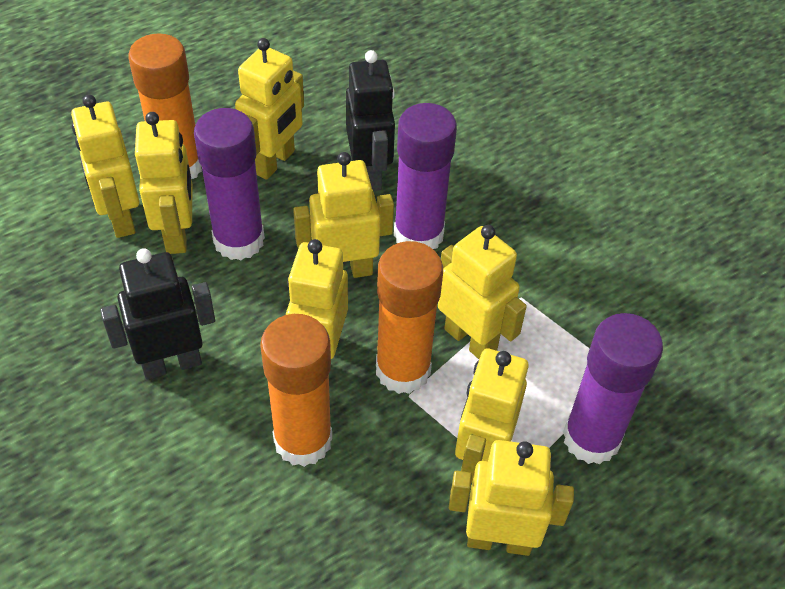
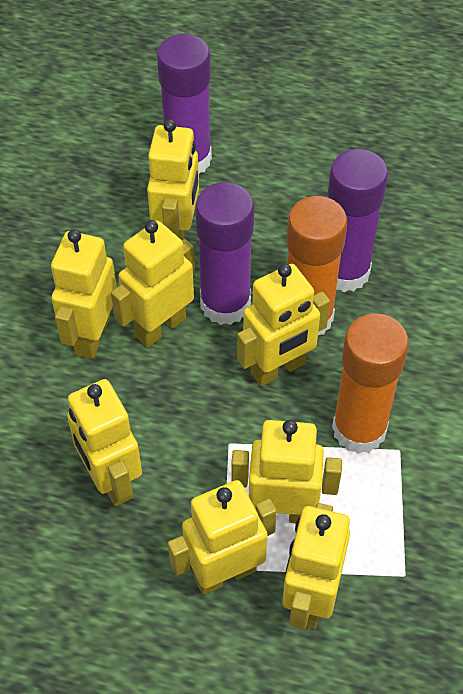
black robot: 2 -> 0
orange glue stick: 3 -> 2

